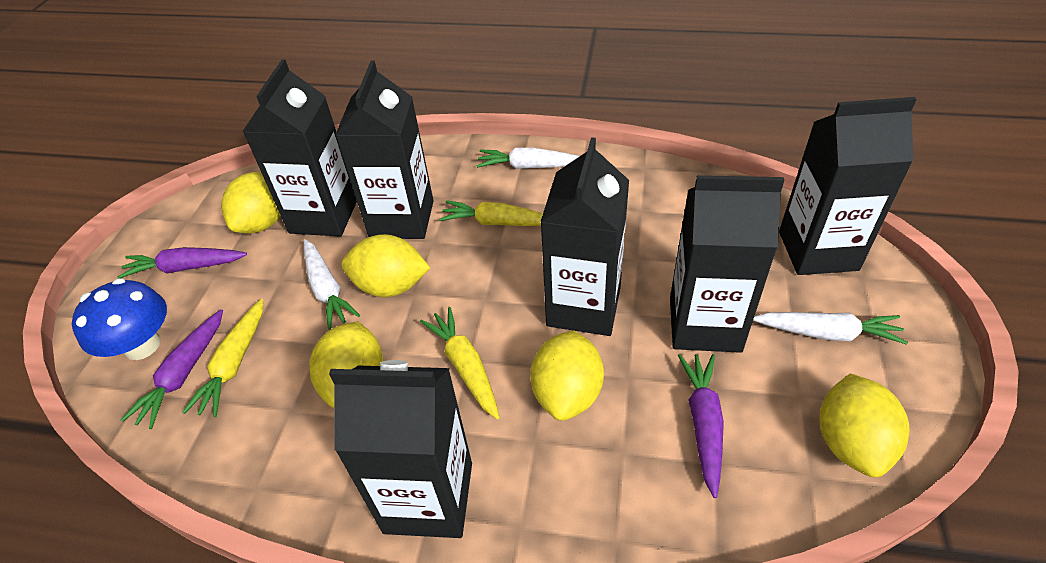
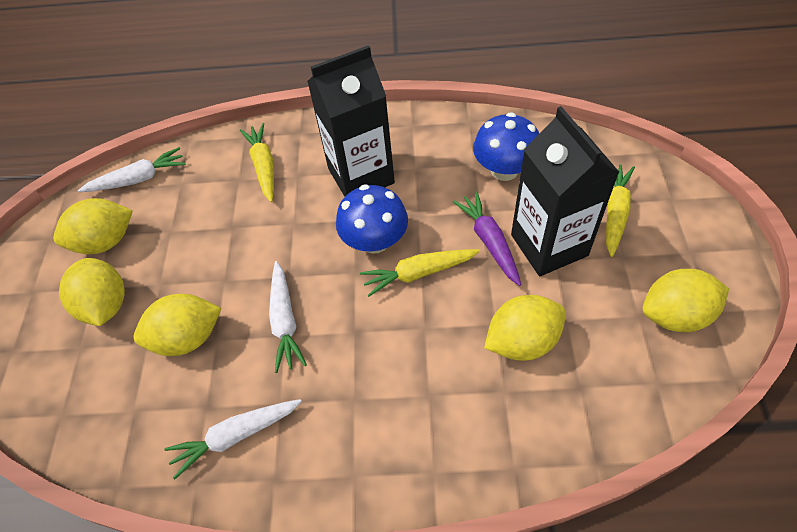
black carton: 6 -> 2
blue mushroom: 1 -> 2
purple carrot: 3 -> 1

